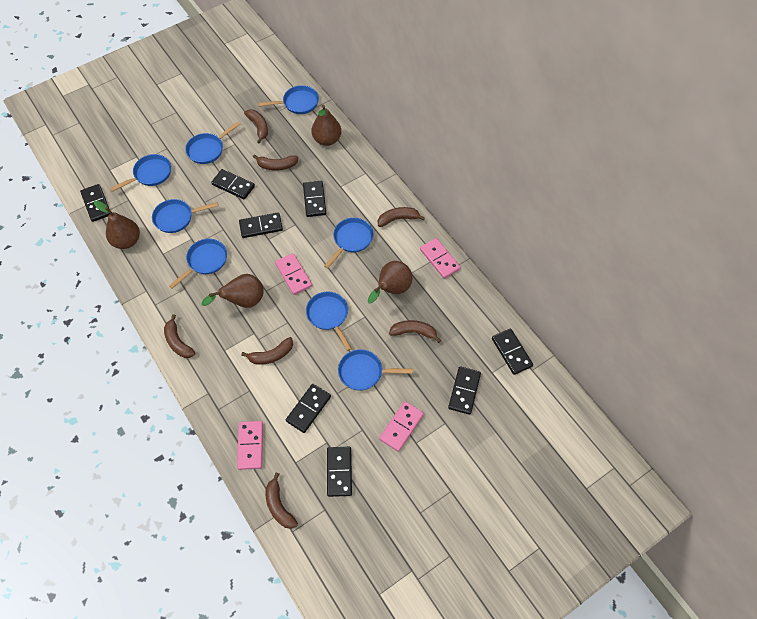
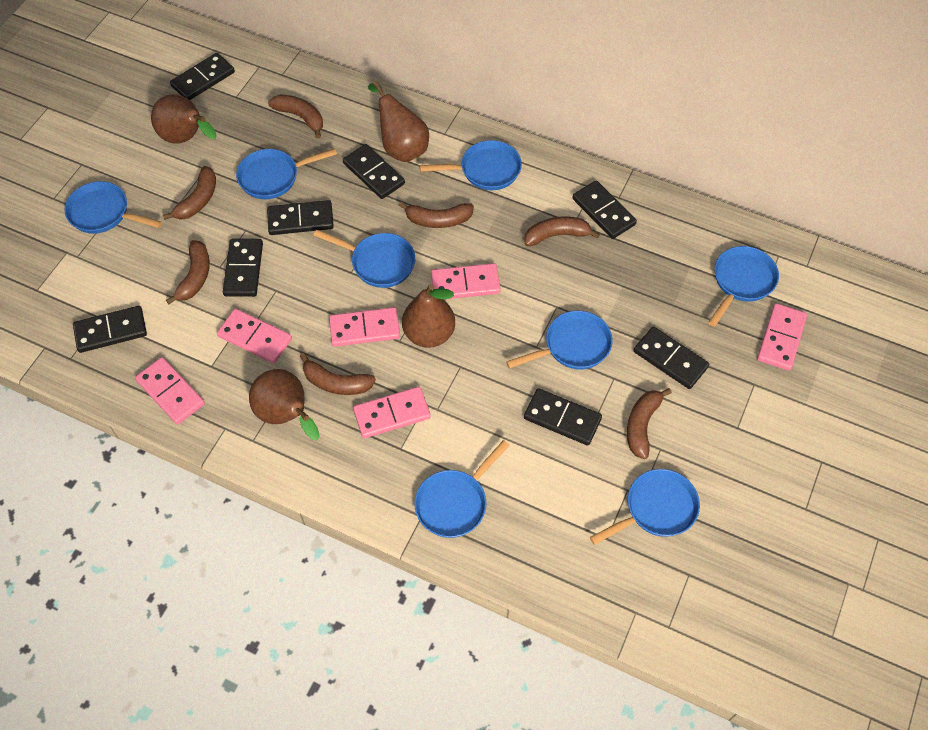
pink domino: 4 -> 6

